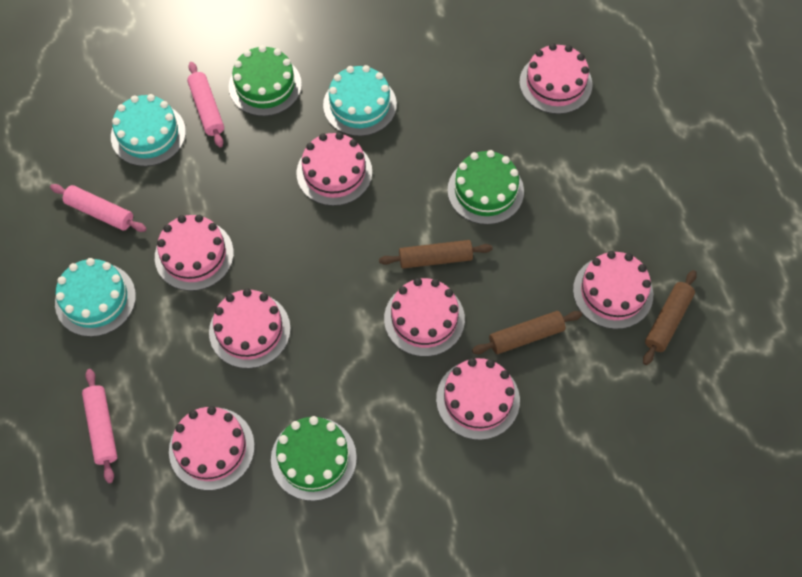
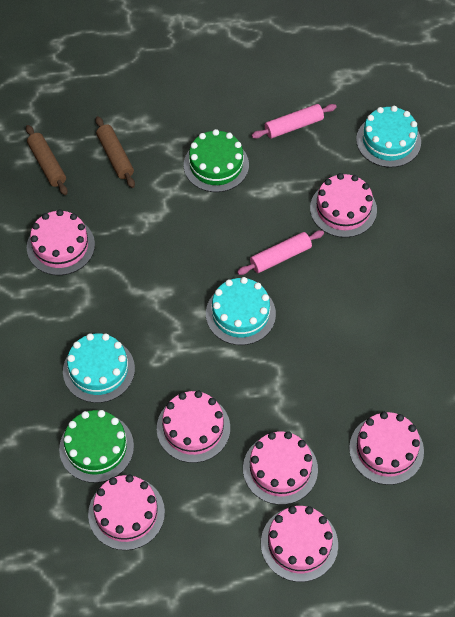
brown rolling pin: 3 -> 2
green cake: 3 -> 2
pink cake: 8 -> 7
pink rolling pin: 3 -> 2

